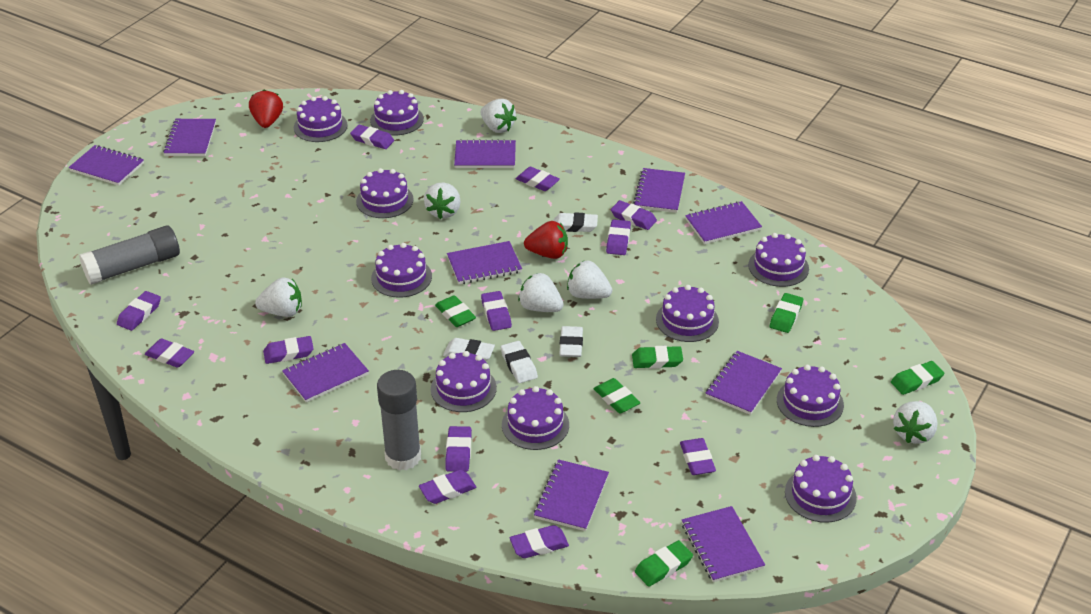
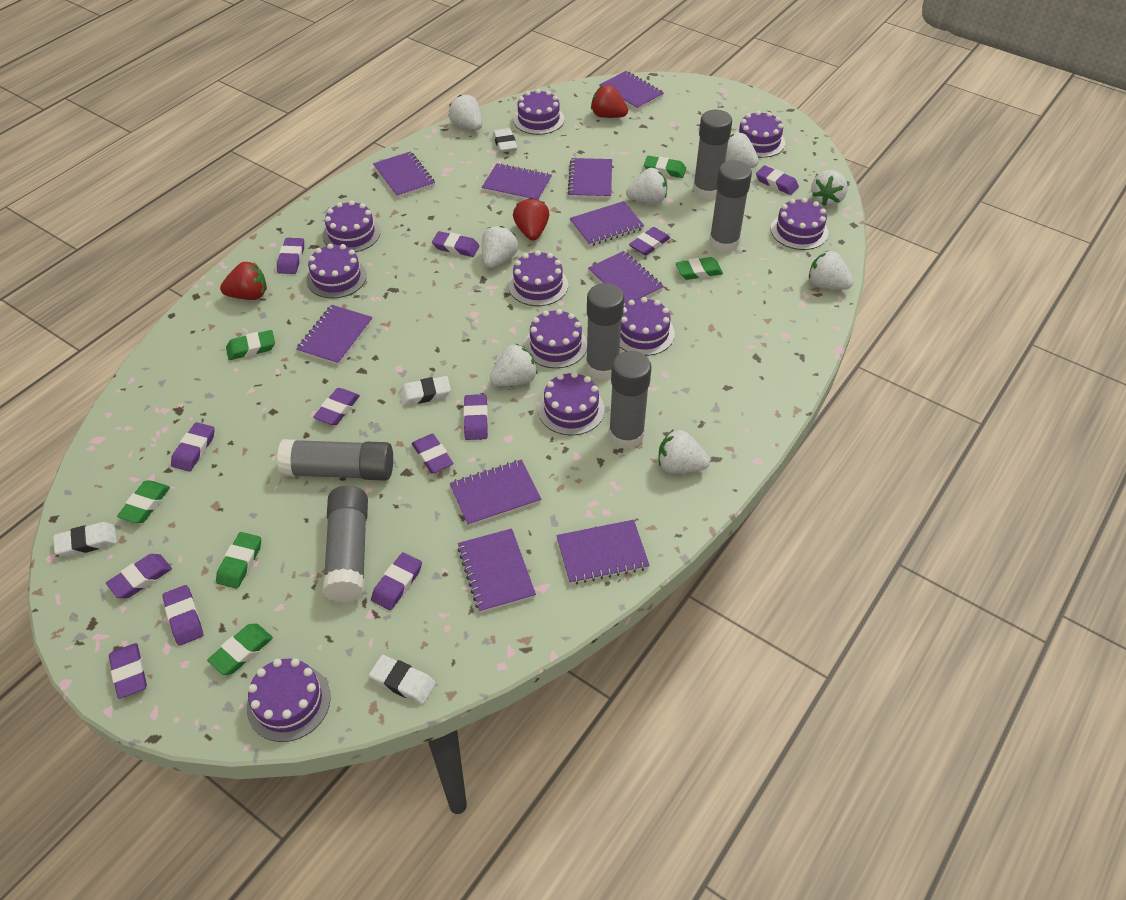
grey glue stick: 2 -> 6
red strawberry: 2 -> 3
white strawberry: 6 -> 8

